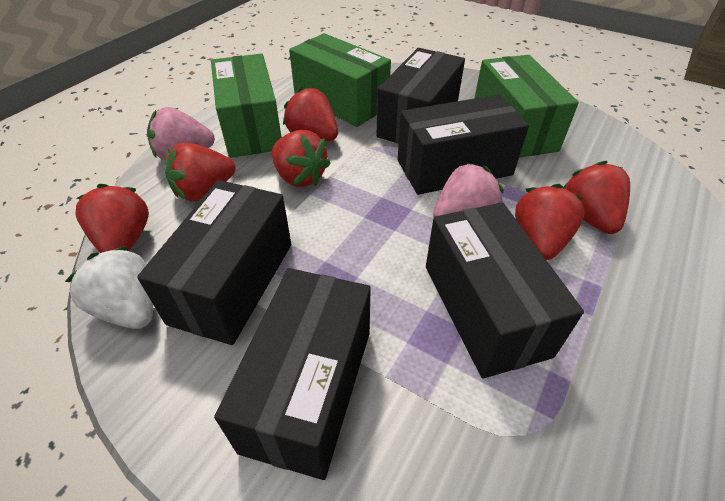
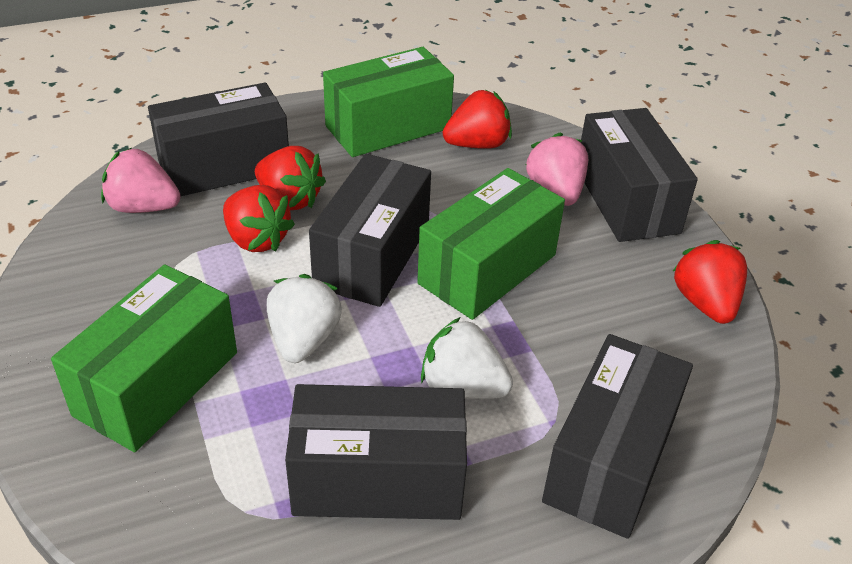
red strawberry: 6 -> 4
white strawberry: 1 -> 2

